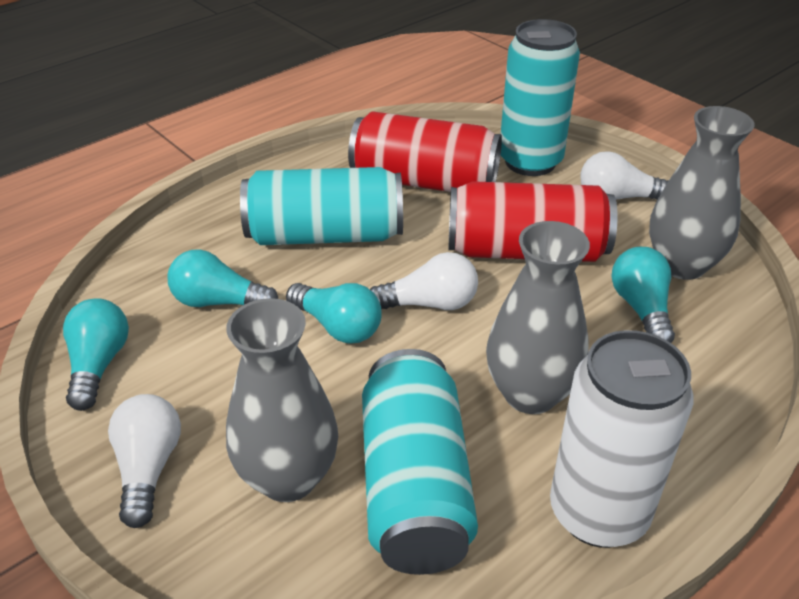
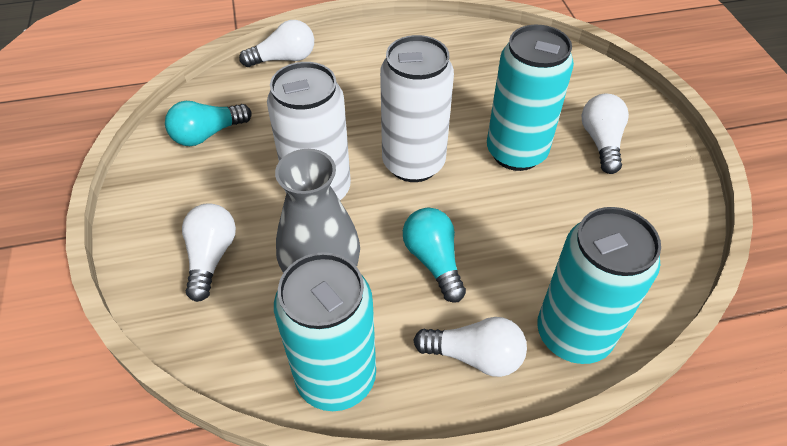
grey vase: 3 -> 1
red can: 2 -> 0
turquoise light bulb: 4 -> 2
white can: 1 -> 2
white light bulb: 3 -> 4

